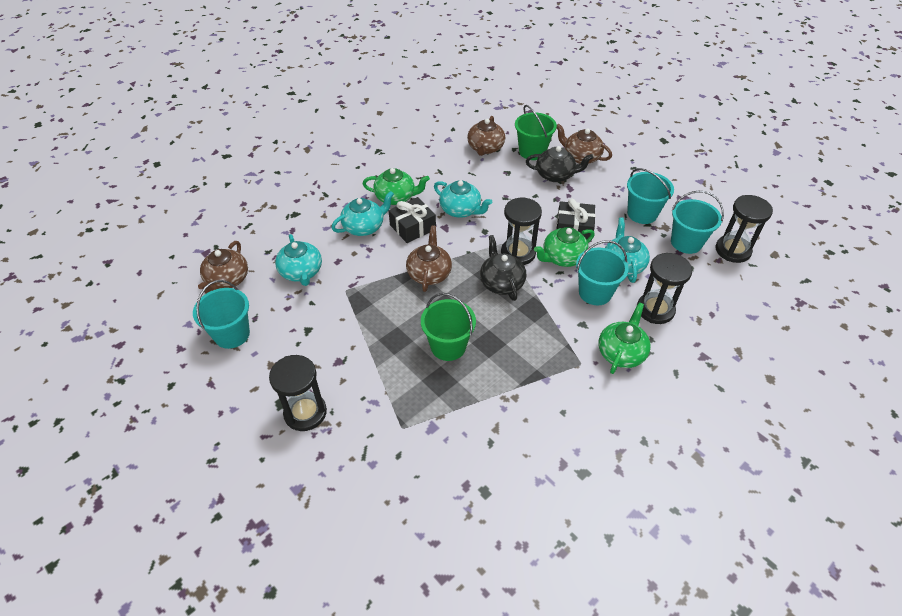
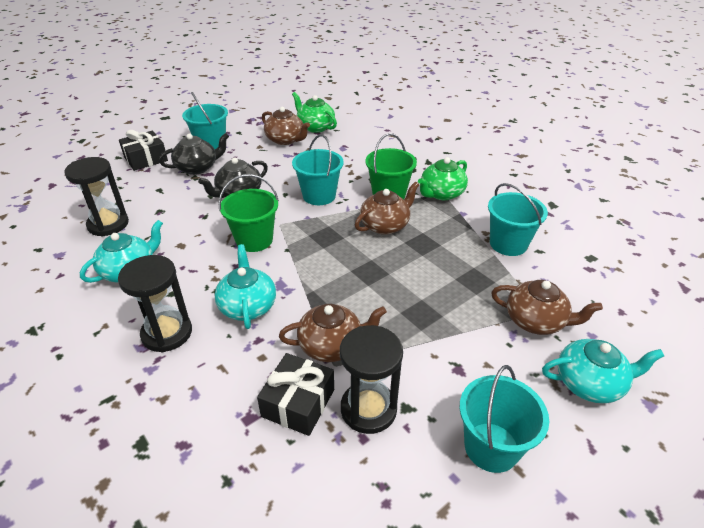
black hourglass: 4 -> 3
green teapot: 3 -> 2
turquoise teapot: 4 -> 3

